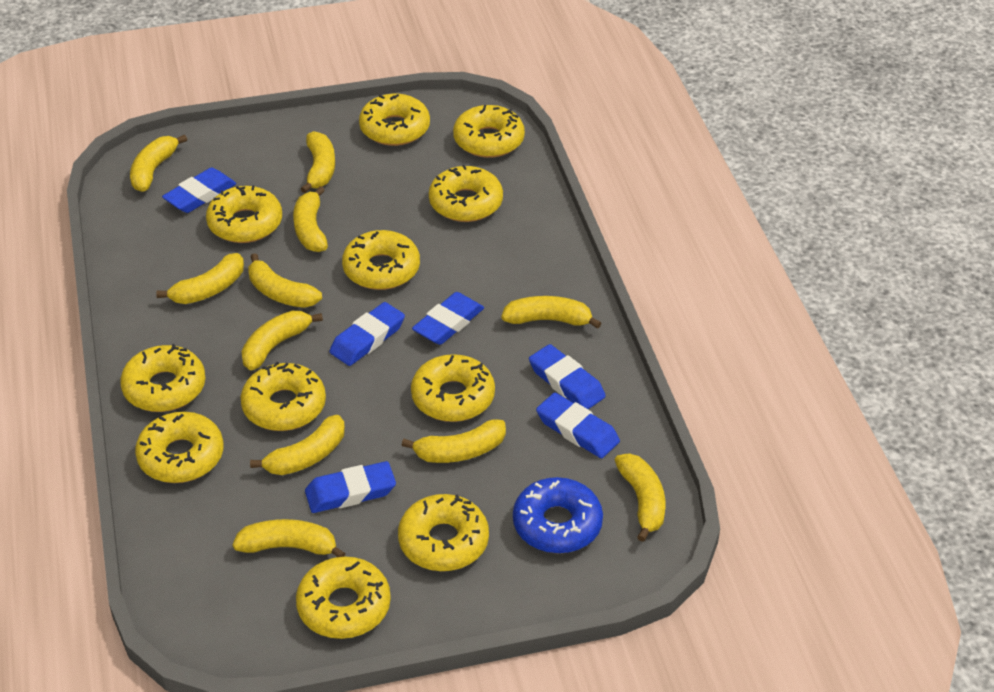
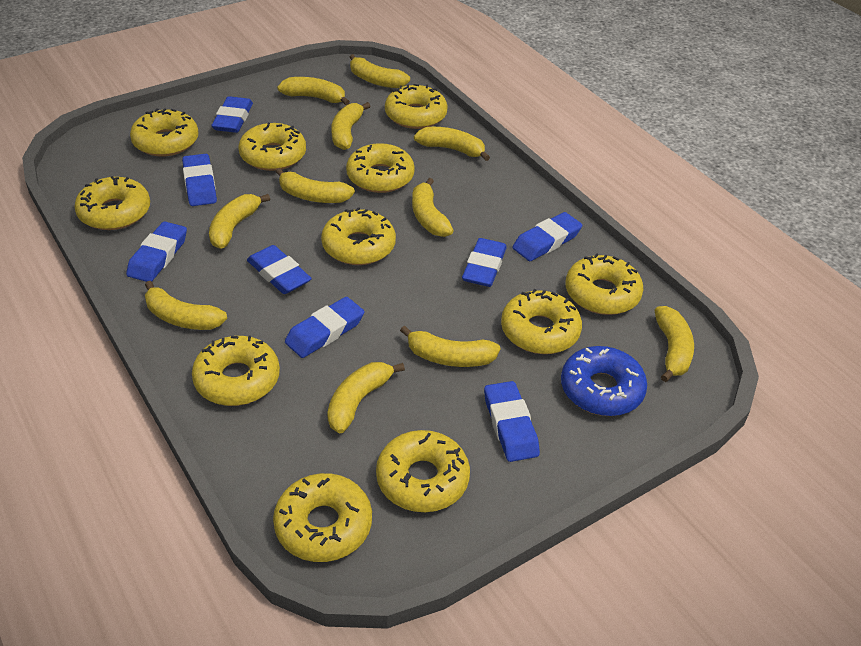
blue eraser: 6 -> 8

